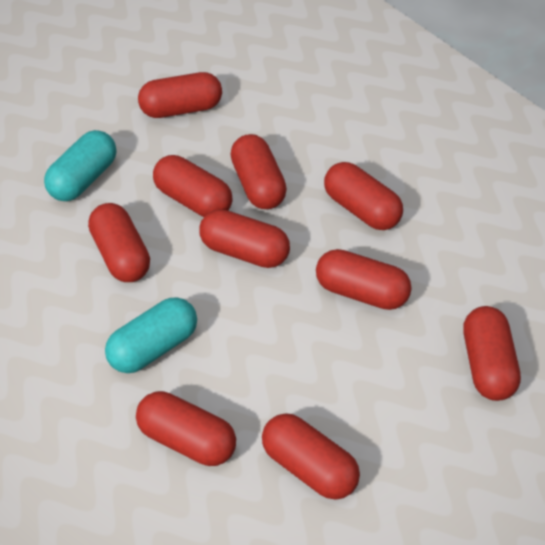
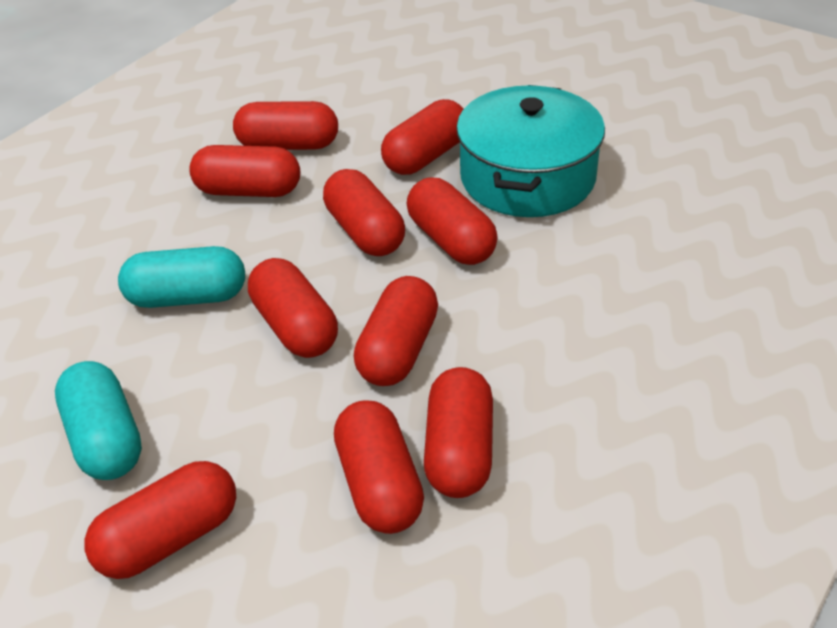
turquoise pot: 0 -> 1

